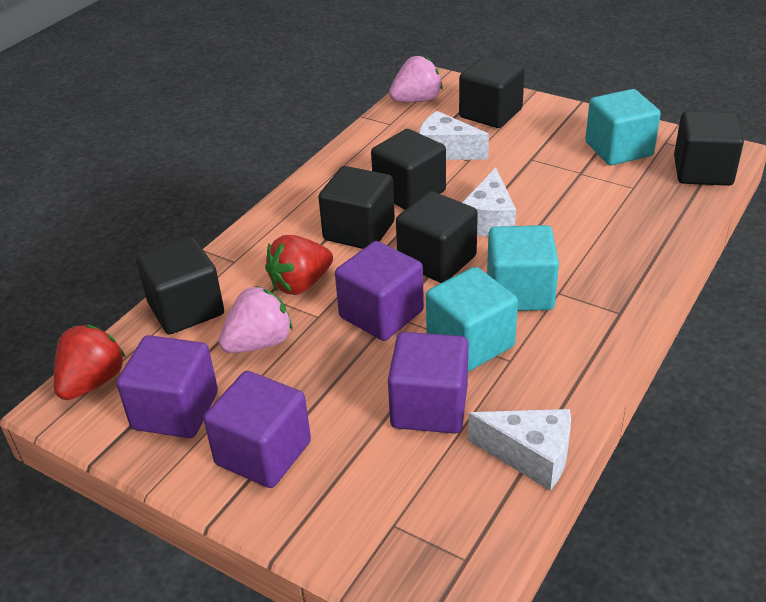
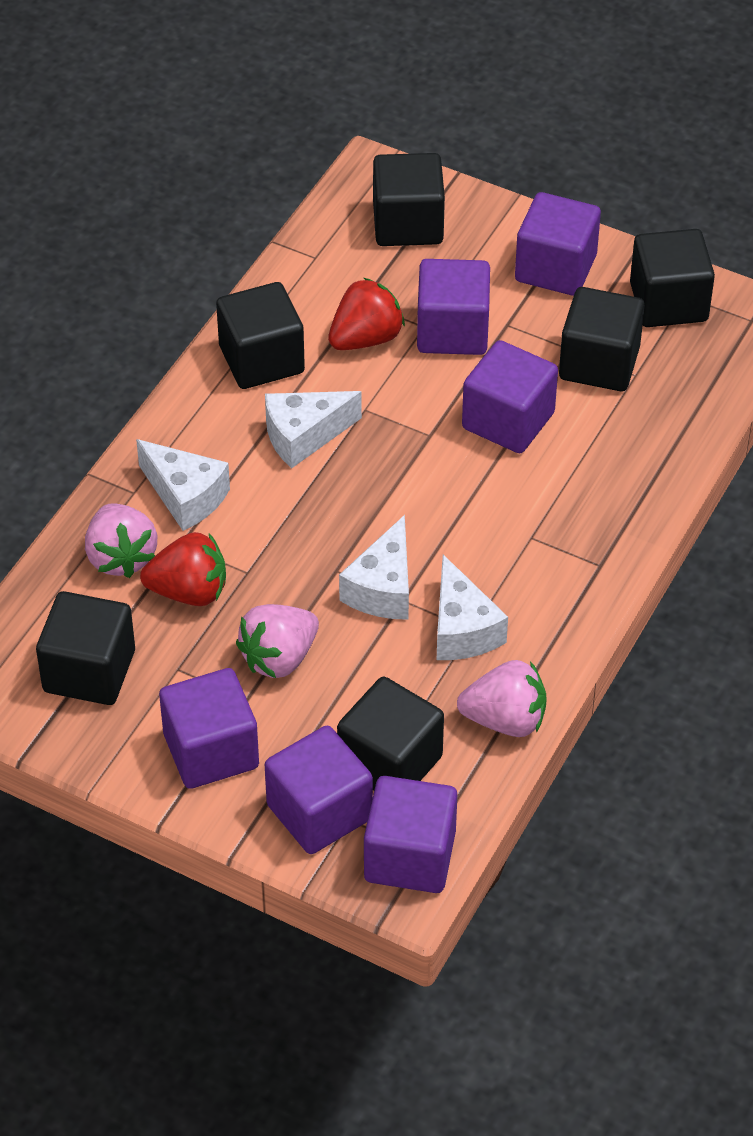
pink strawberry: 2 -> 3
purple cube: 4 -> 6
turquoise cube: 3 -> 0
white cheese: 3 -> 4

